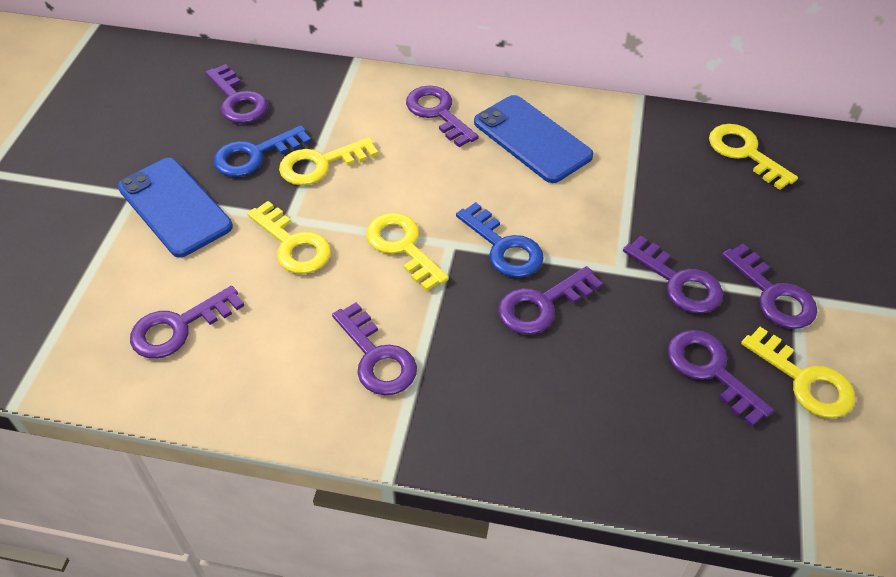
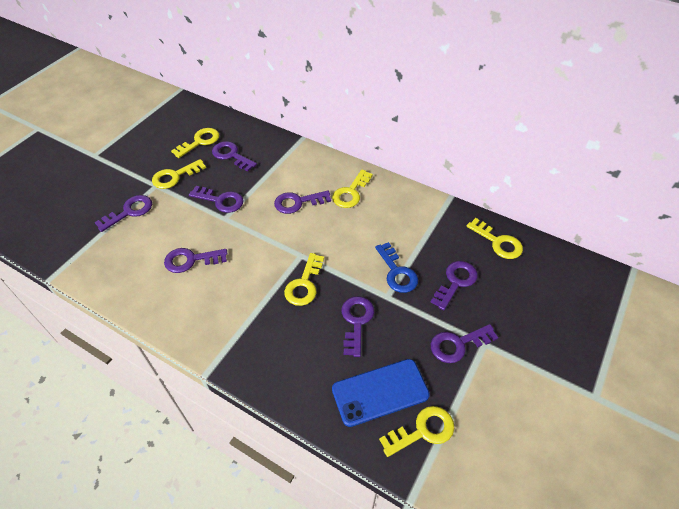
blue key: 2 -> 1
blue phone: 2 -> 1
yellow key: 5 -> 6

